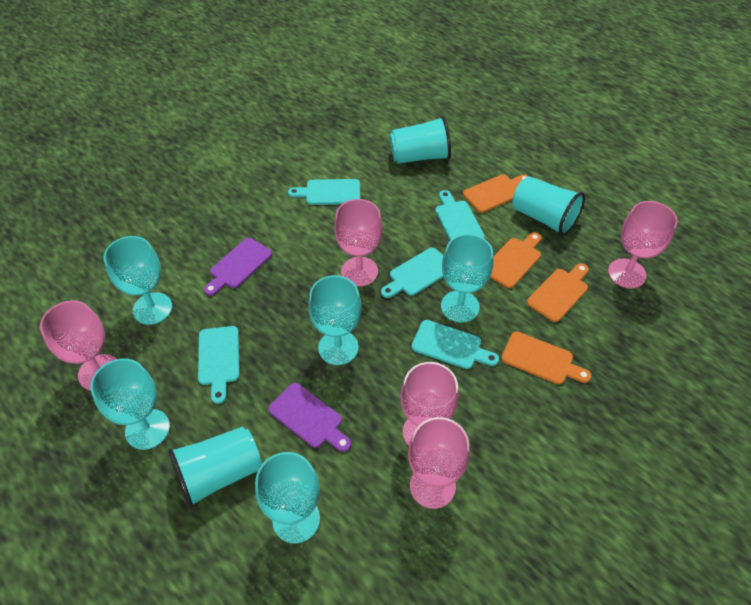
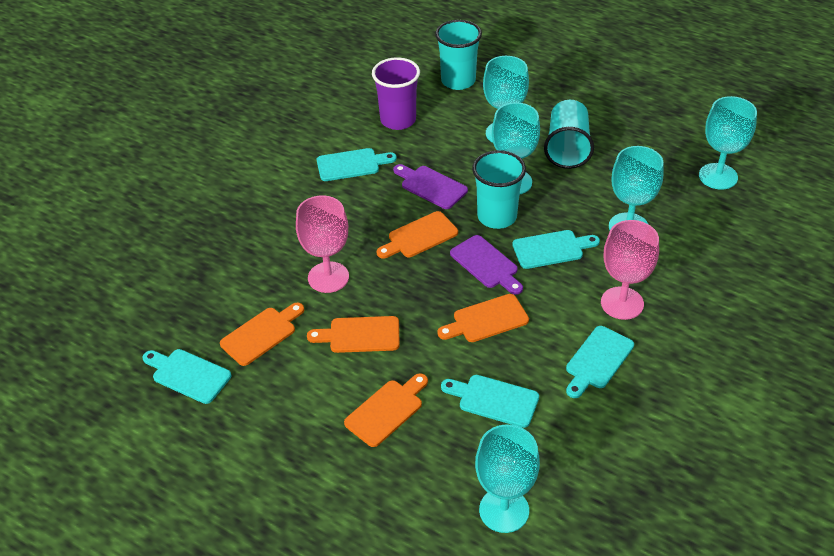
orange cutting board: 4 -> 5
pink goblet: 5 -> 2
purple cup: 0 -> 1

